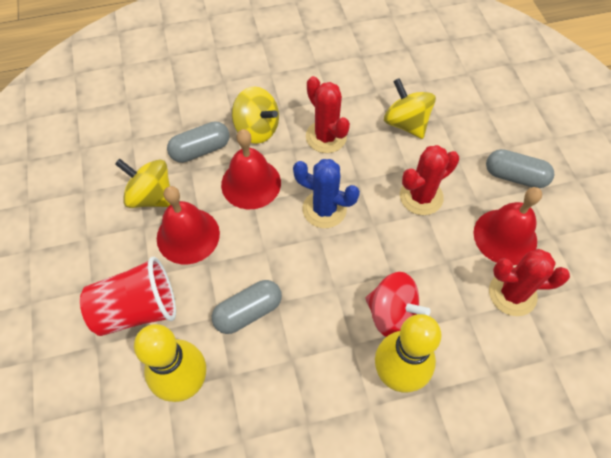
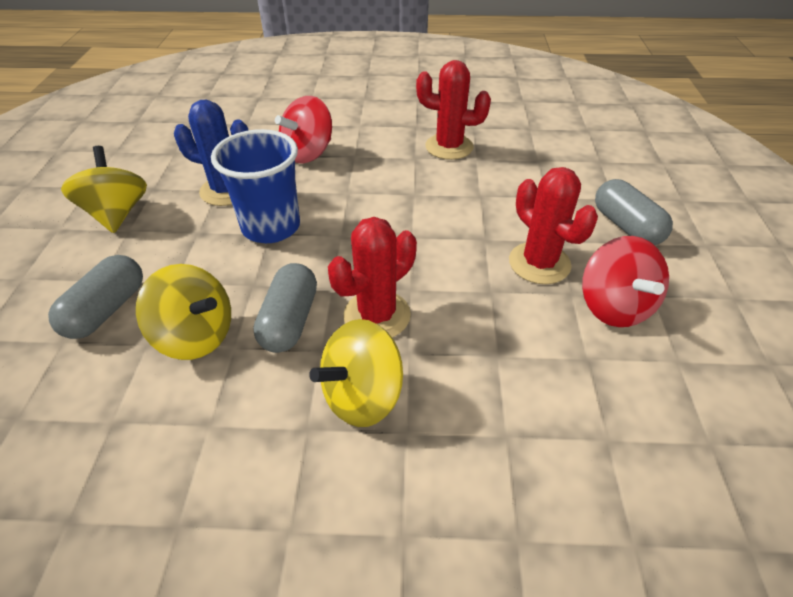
blue cup: 0 -> 1
red bell: 3 -> 0
red cup: 1 -> 0
red spinning top: 1 -> 2
yellow bowling pin: 2 -> 0

